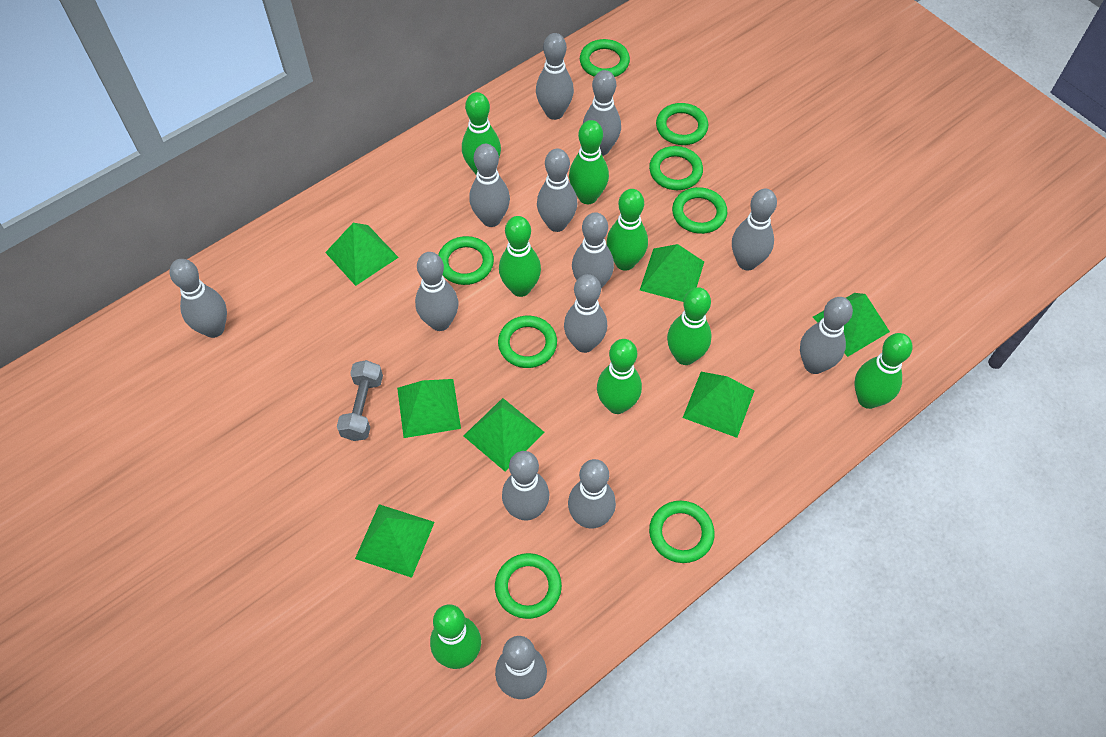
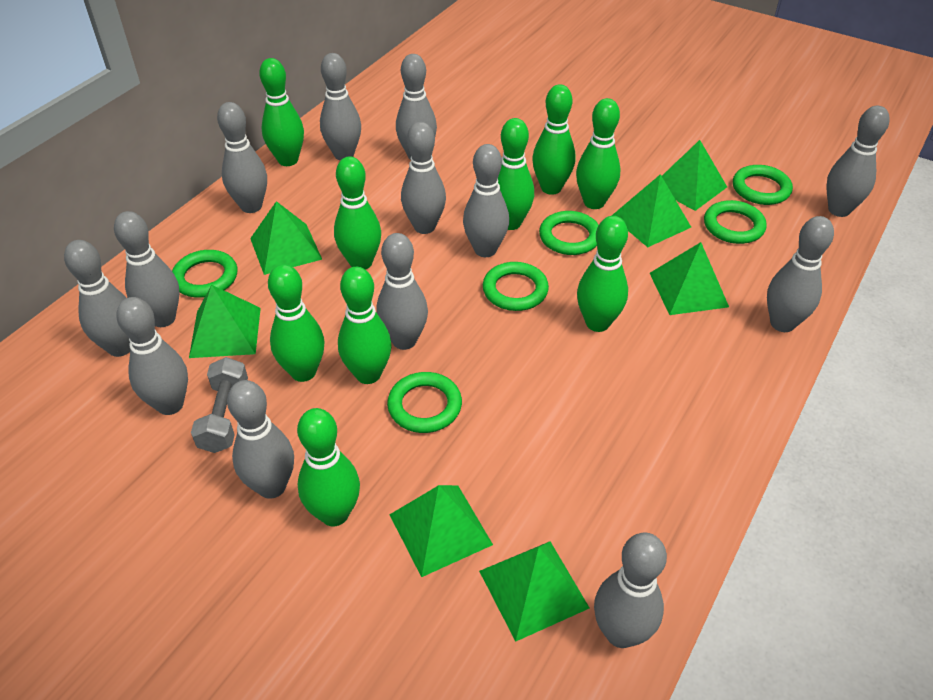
green bowling pin: 8 -> 9
green ring: 8 -> 6

